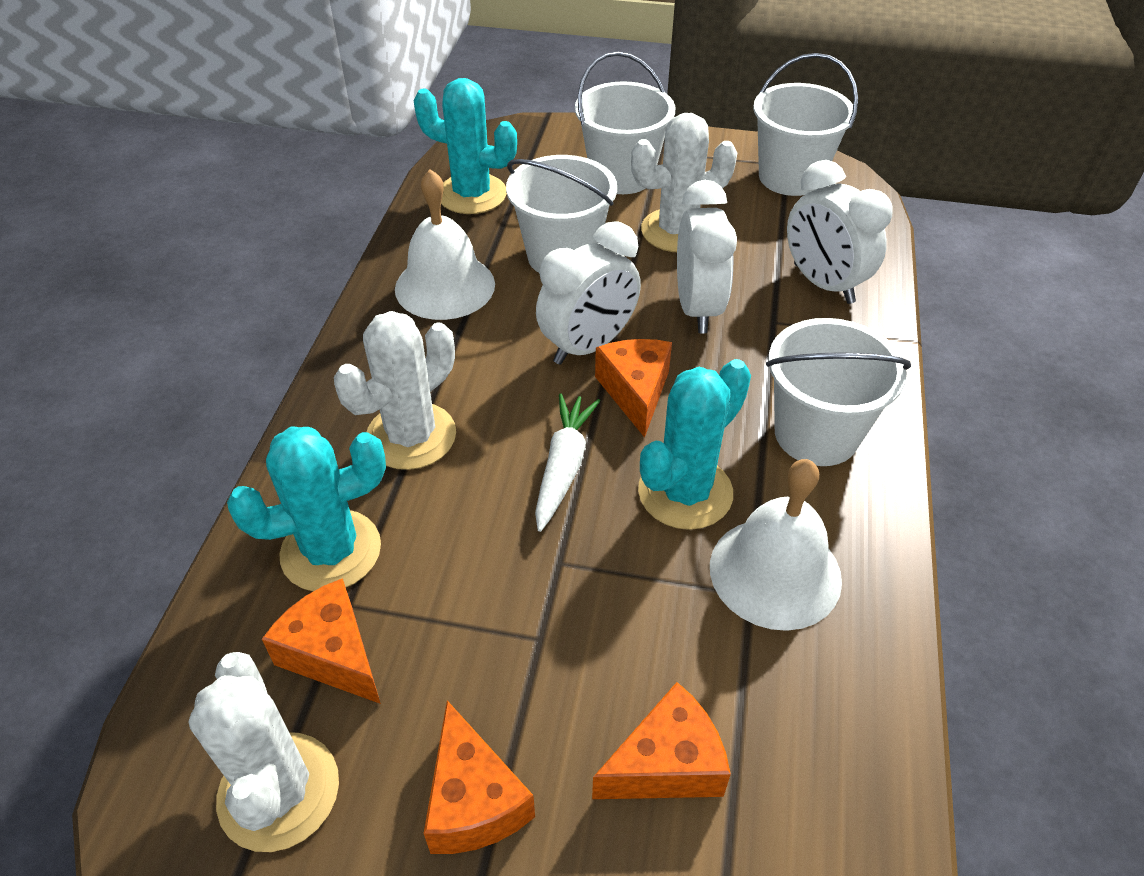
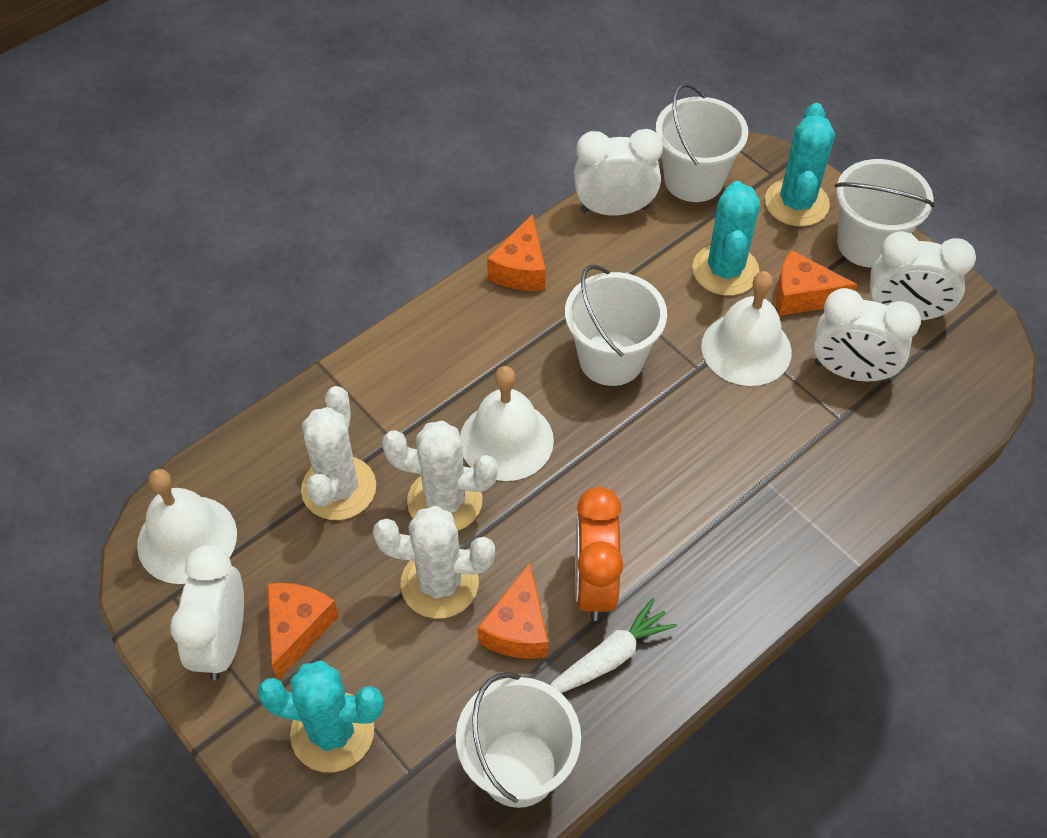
orange clock: 0 -> 1
white bell: 2 -> 3
white clock: 3 -> 4

